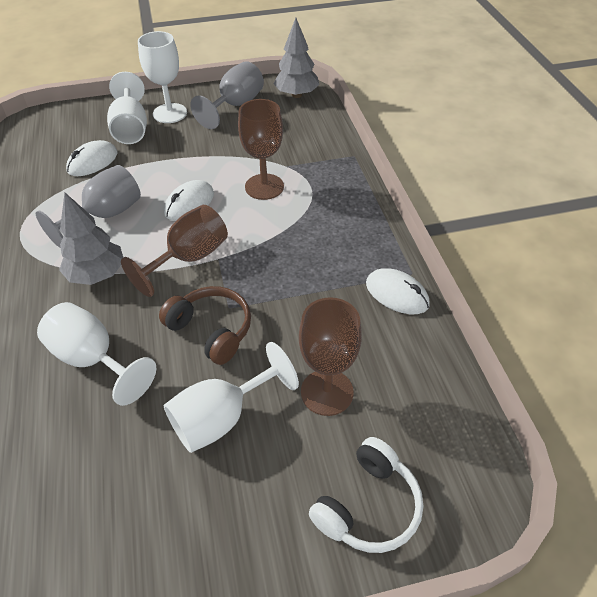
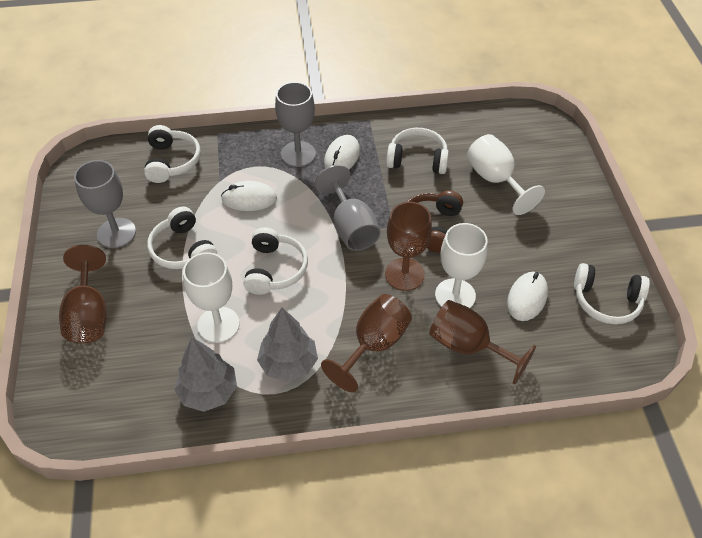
brown goblet: 3 -> 4
grey goblet: 2 -> 3
white goblet: 4 -> 3
white headphones: 1 -> 5

